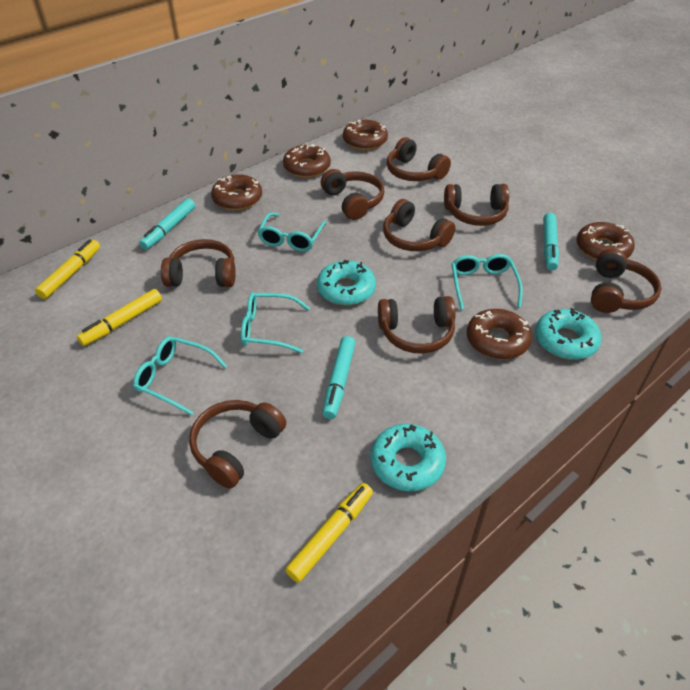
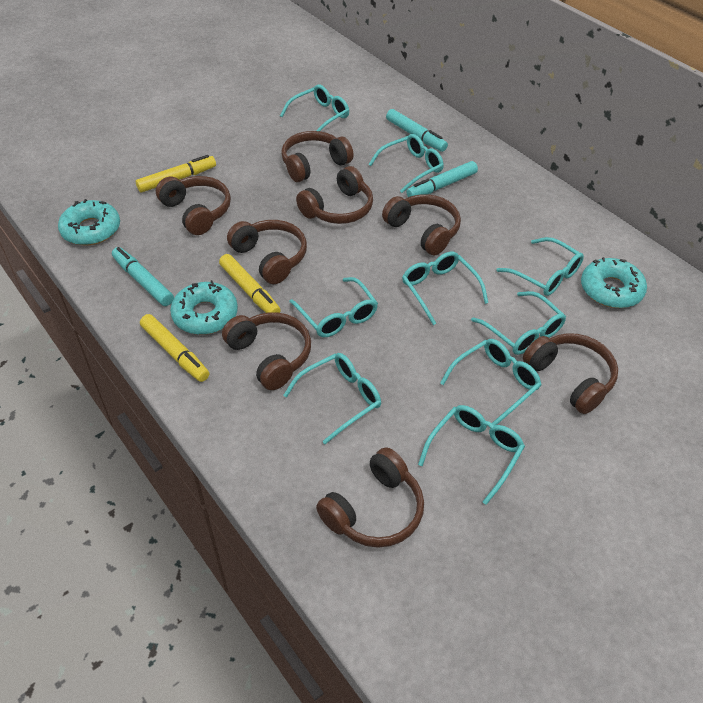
brown donut: 5 -> 0
turquoise glasses: 4 -> 9

